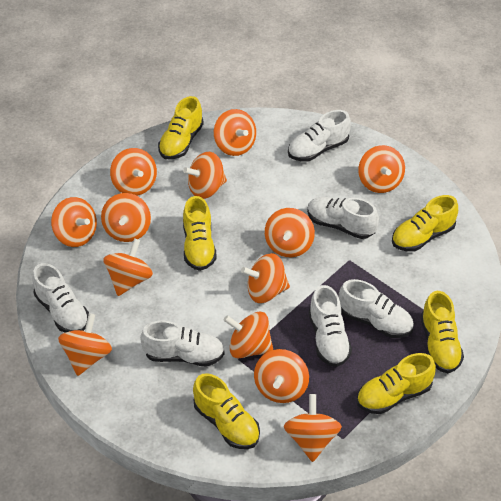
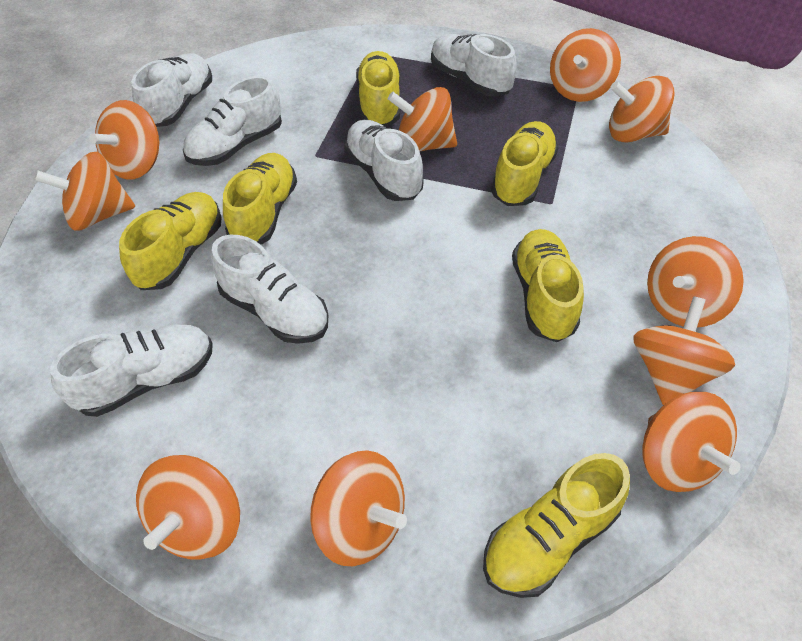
orange spinning top: 13 -> 10

